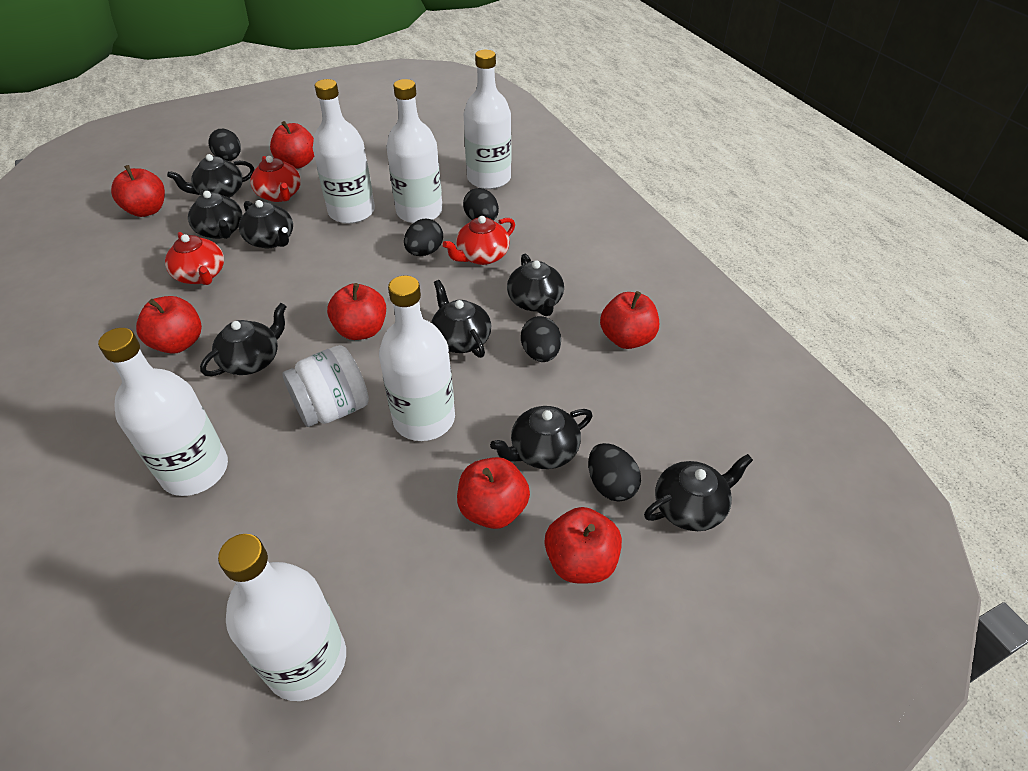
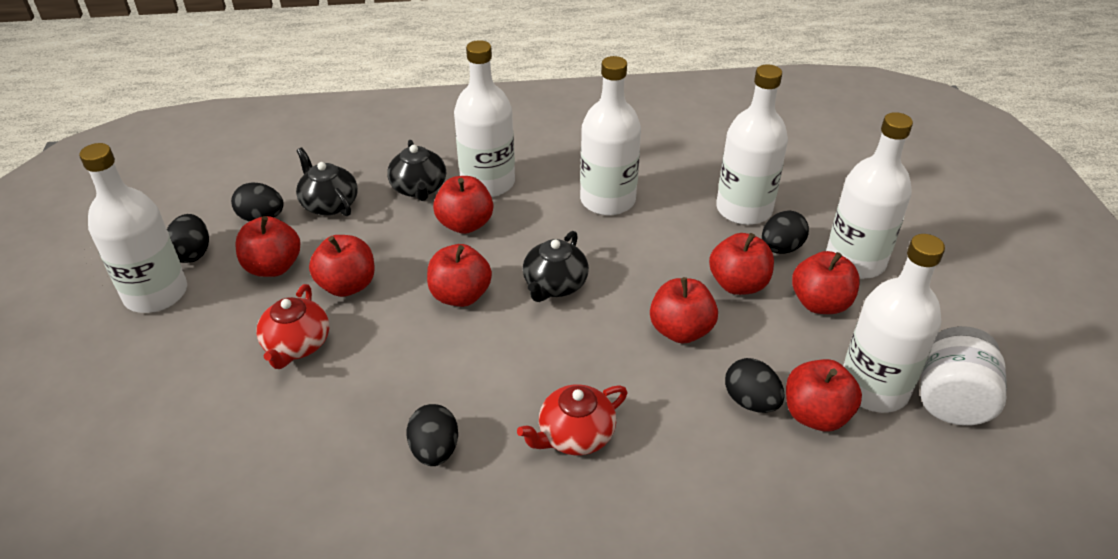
black teapot: 8 -> 3
red apple: 7 -> 8
red teapot: 3 -> 2

